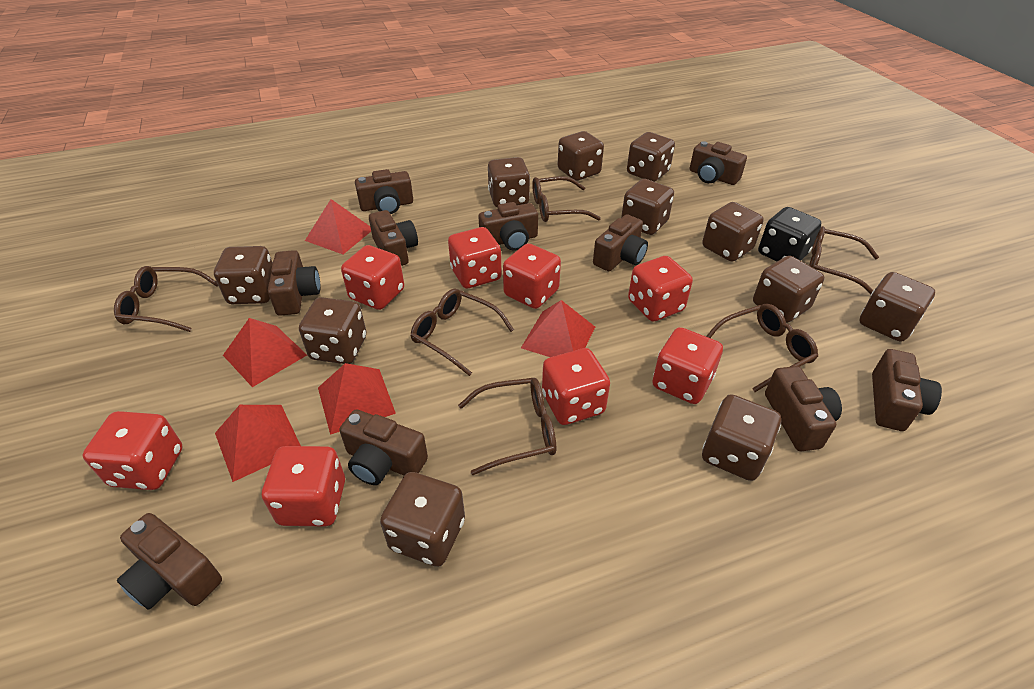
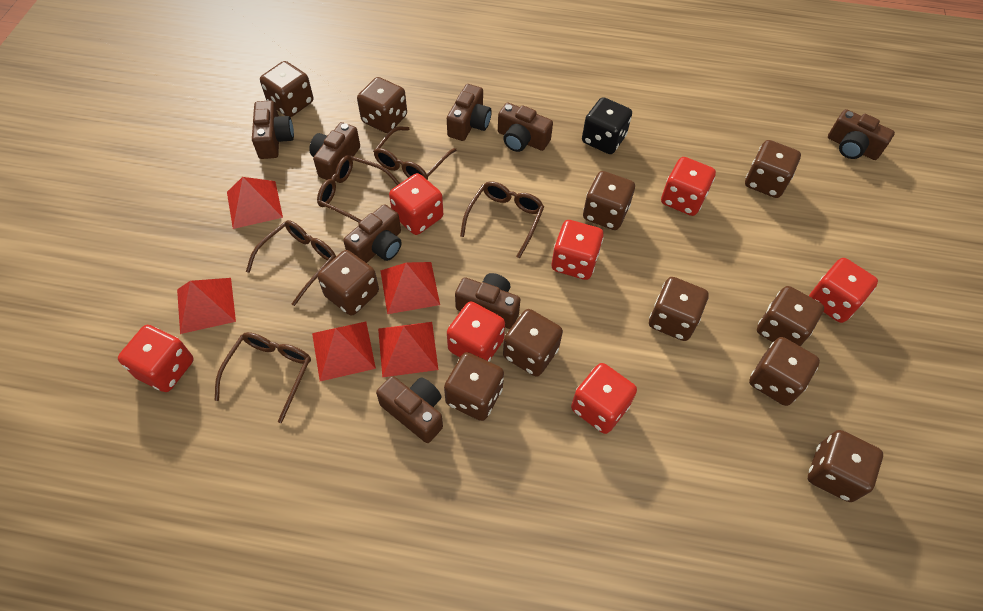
brown camera: 10 -> 8
brown glasses: 6 -> 5
red dice: 8 -> 7

